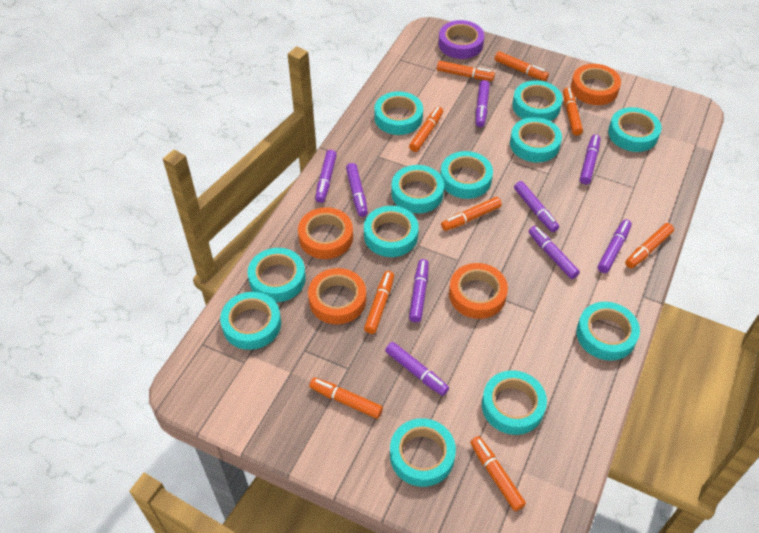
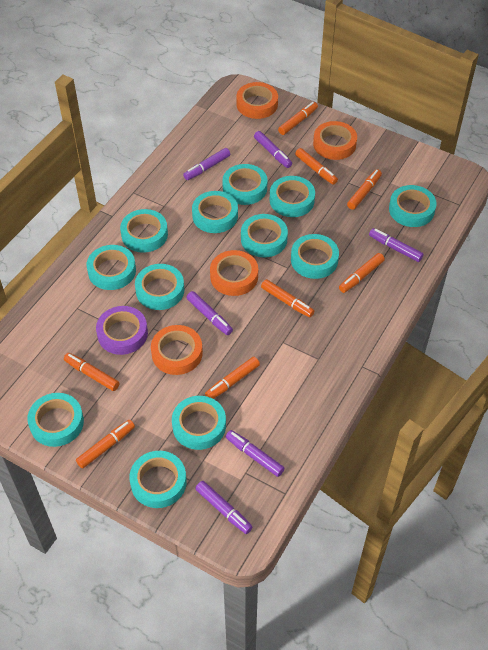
orange marker: 9 -> 8
purple marker: 9 -> 6

